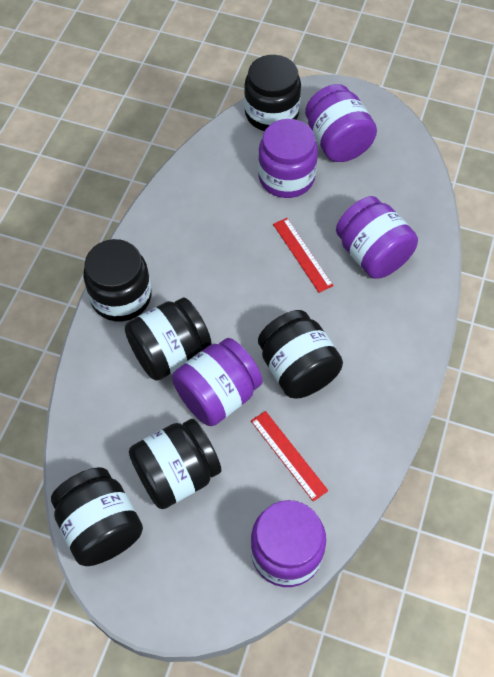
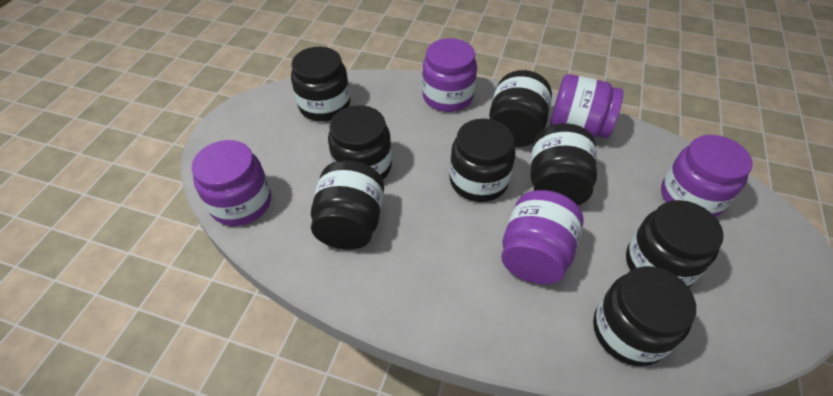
black jar: 6 -> 8
red ruler: 2 -> 0

